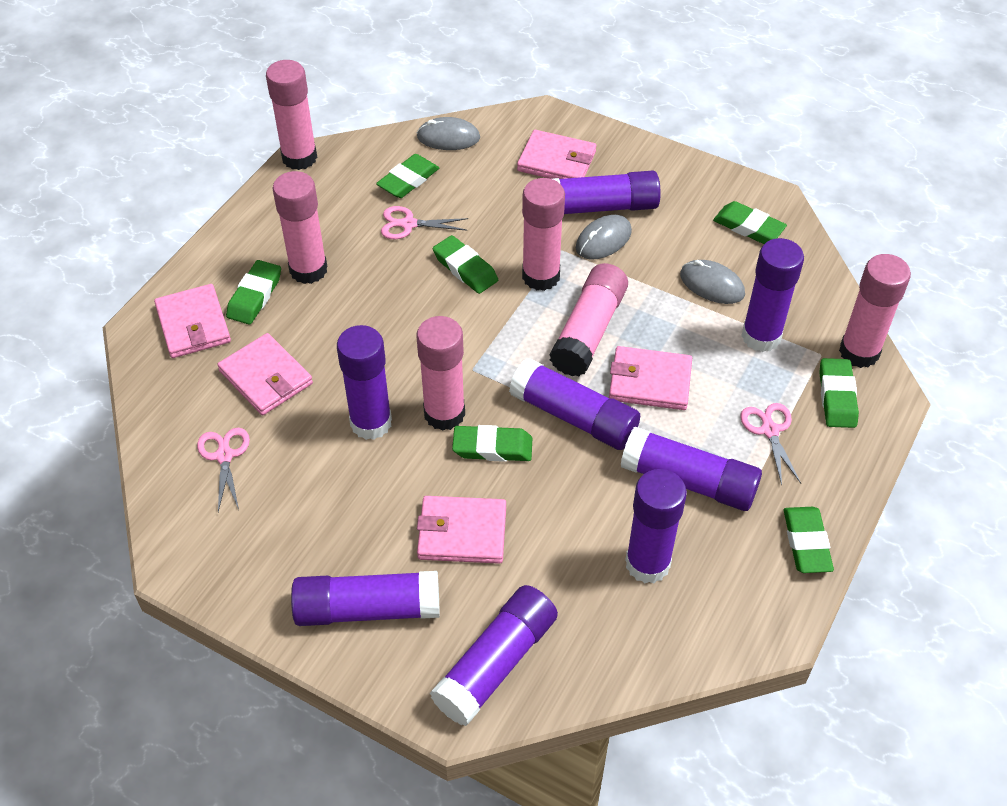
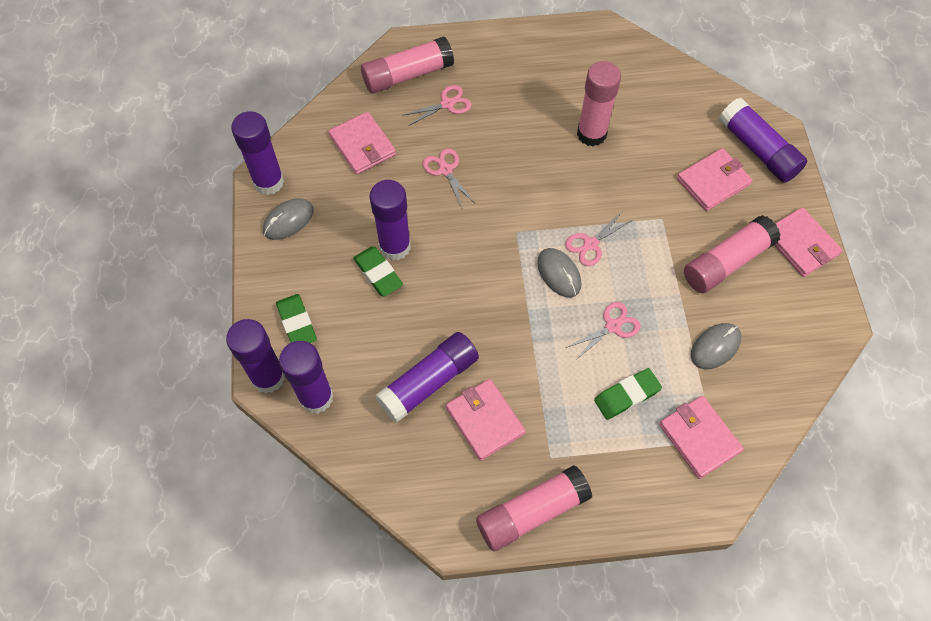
green eraser: 7 -> 3
pink glue stick: 6 -> 4
pink scissors: 3 -> 4
purple glue stick: 8 -> 6

